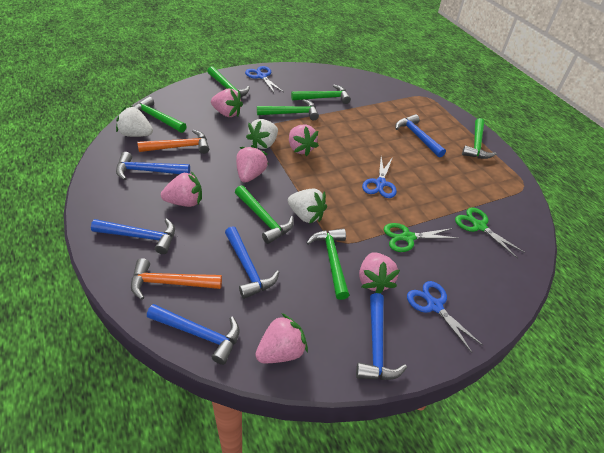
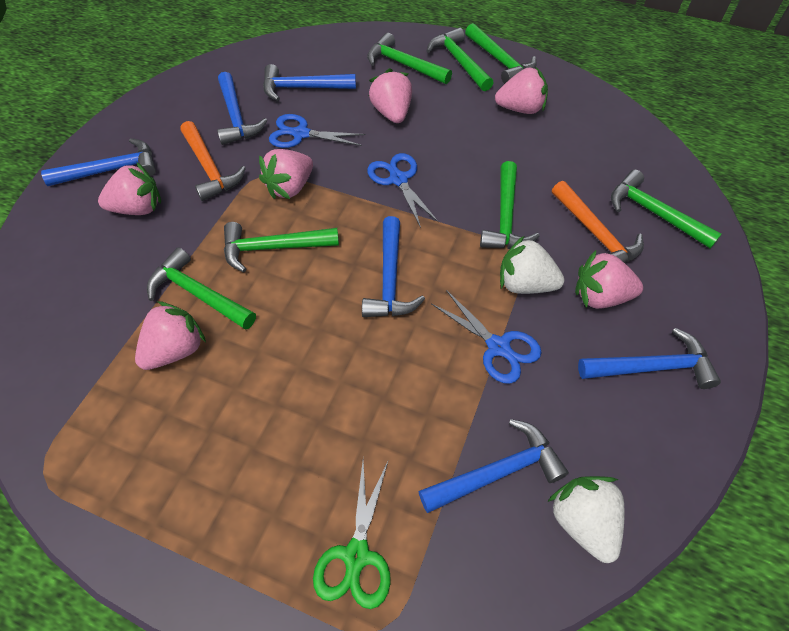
green scissors: 2 -> 1
white strawberry: 3 -> 2

